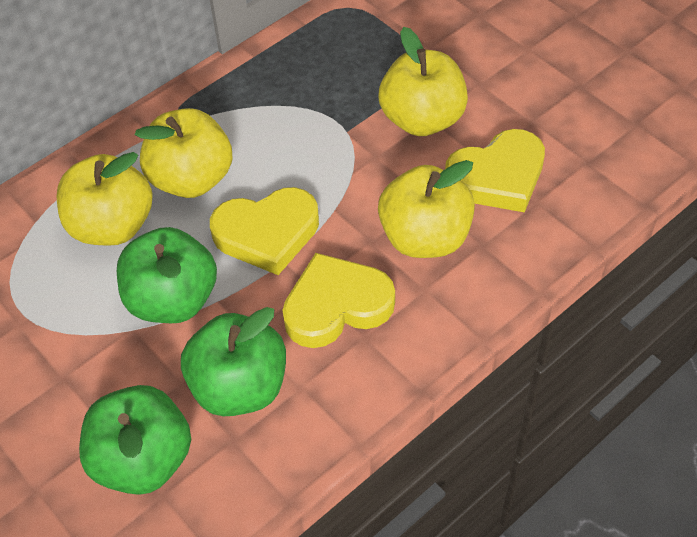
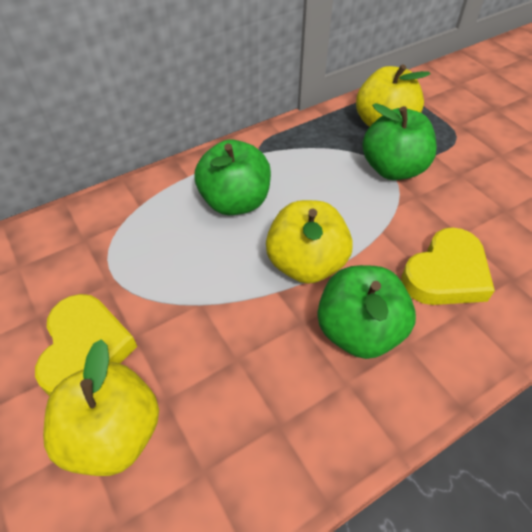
yellow apple: 4 -> 3
yellow heart: 3 -> 2

